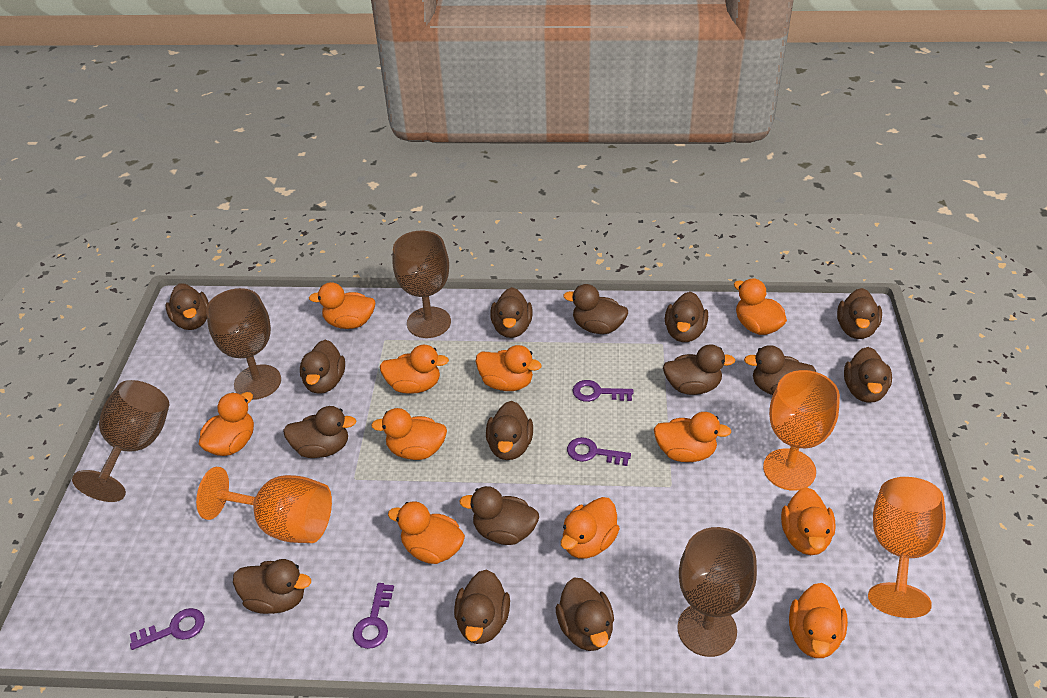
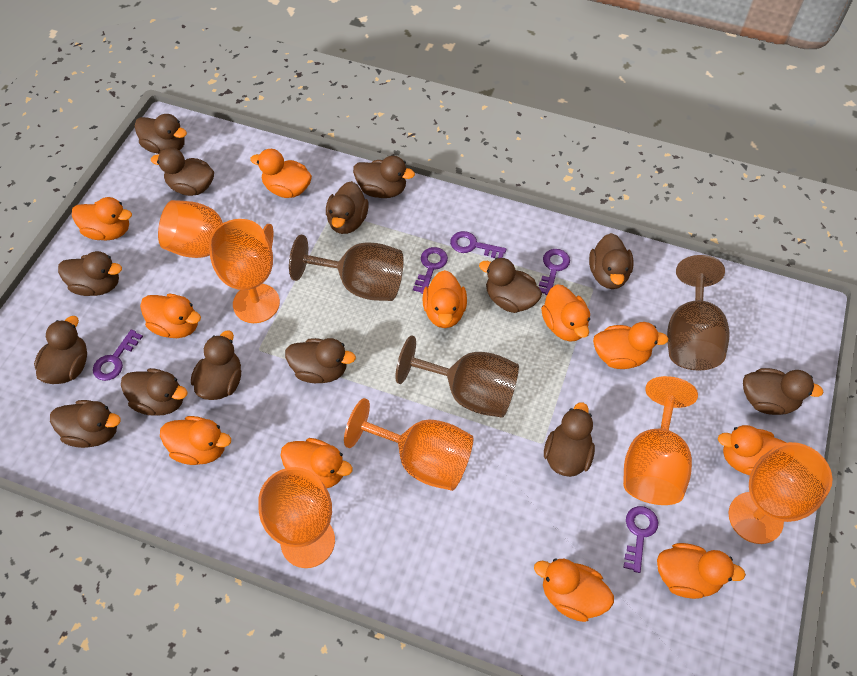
brown duck: 15 -> 14
brown goblet: 4 -> 3
orange goblet: 3 -> 6
purple key: 4 -> 5

